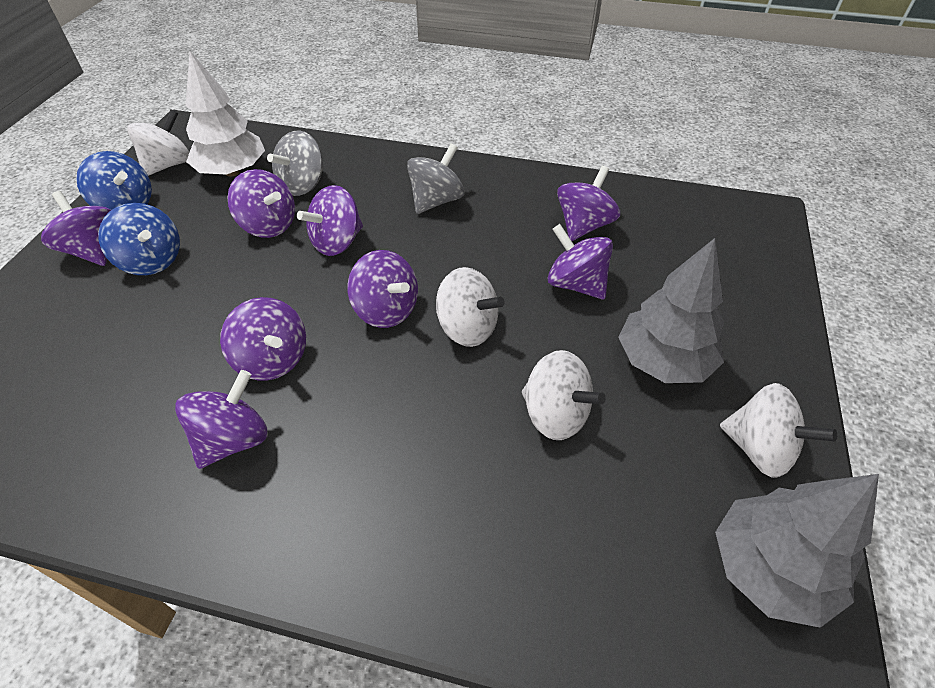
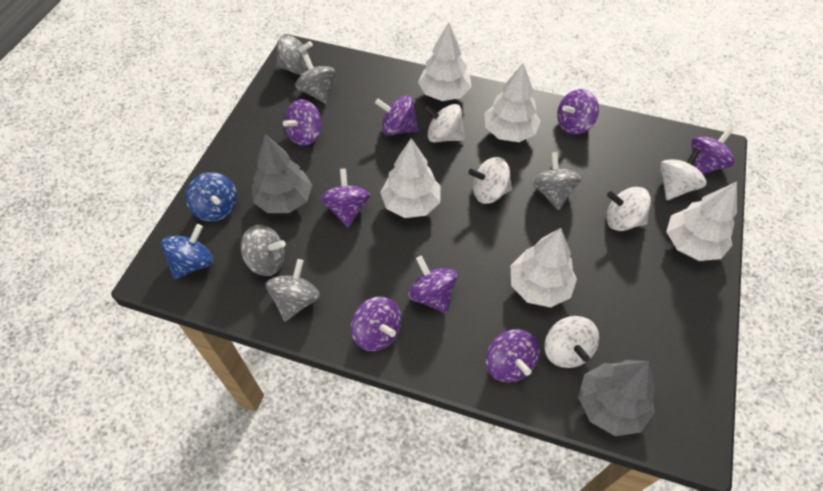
grey spinning top: 2 -> 5
white spinning top: 4 -> 5
white tree: 1 -> 5

